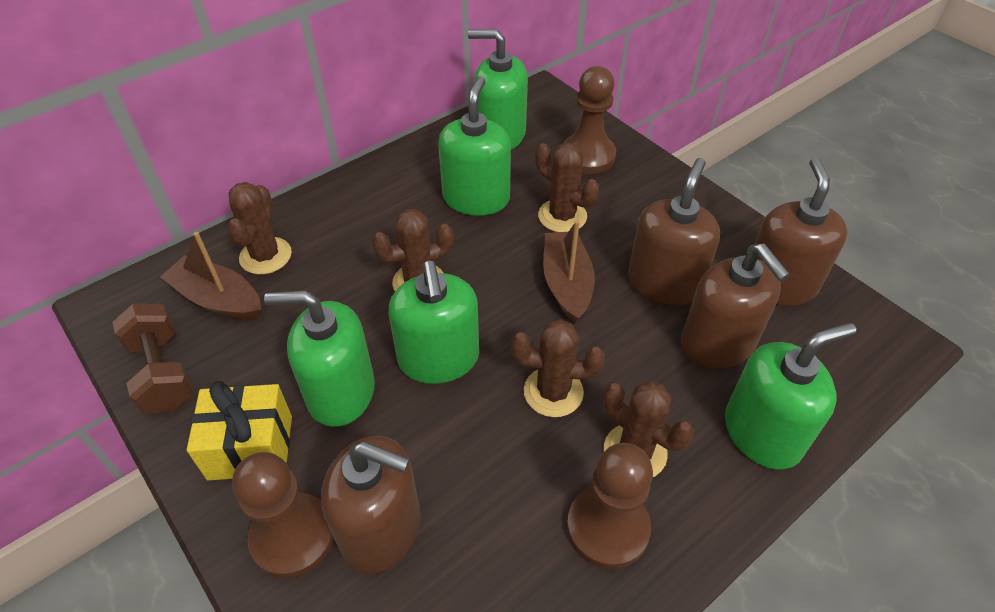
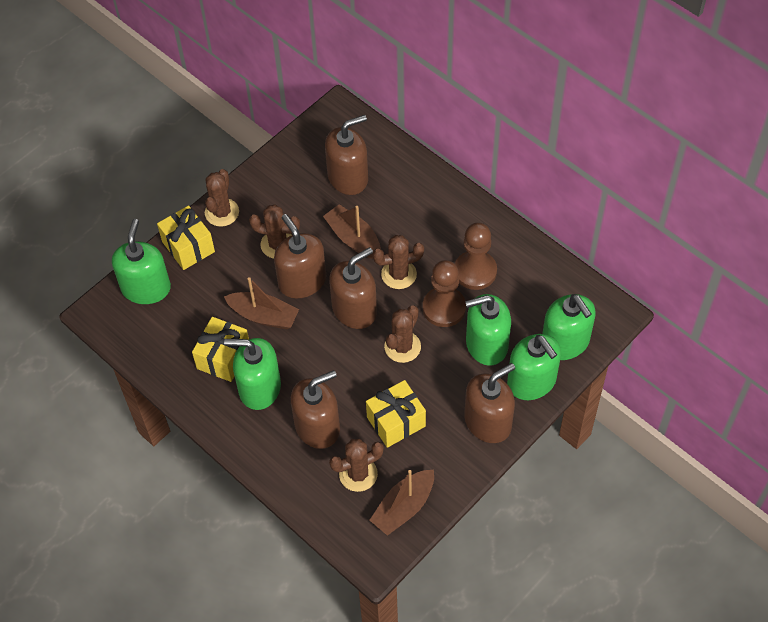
brown boat: 2 -> 3
brown dumbbell: 1 -> 0
brown pawn: 3 -> 2
brown soap dispenser: 4 -> 5
yellow gift: 1 -> 3

